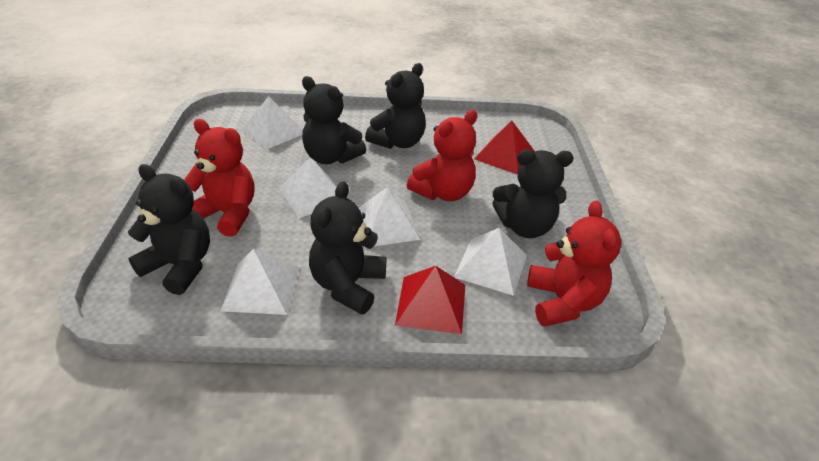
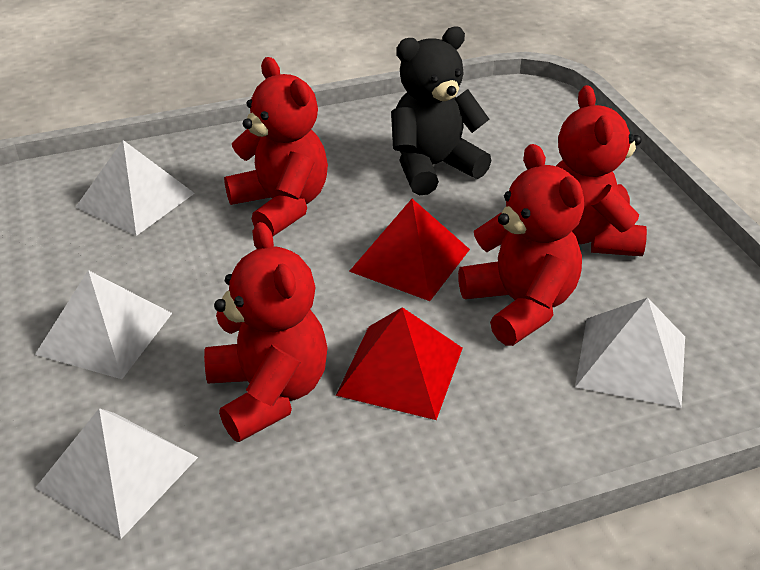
black teddy bear: 5 -> 1
red teddy bear: 3 -> 4
white pyramid: 5 -> 4

